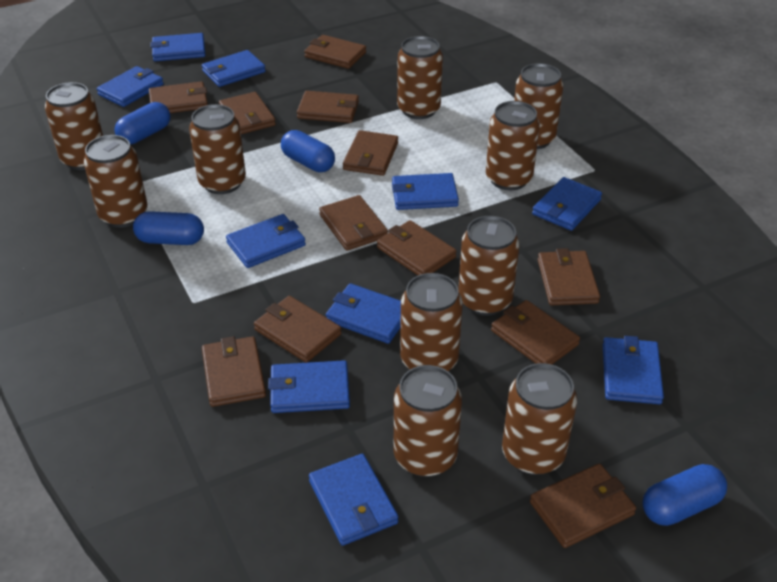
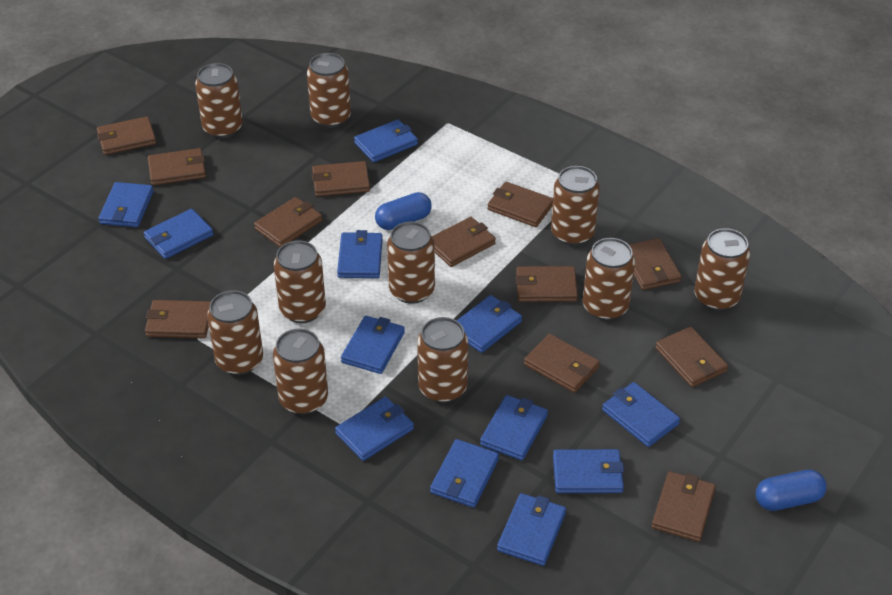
blue capsule: 4 -> 2
blue wallet: 10 -> 12

